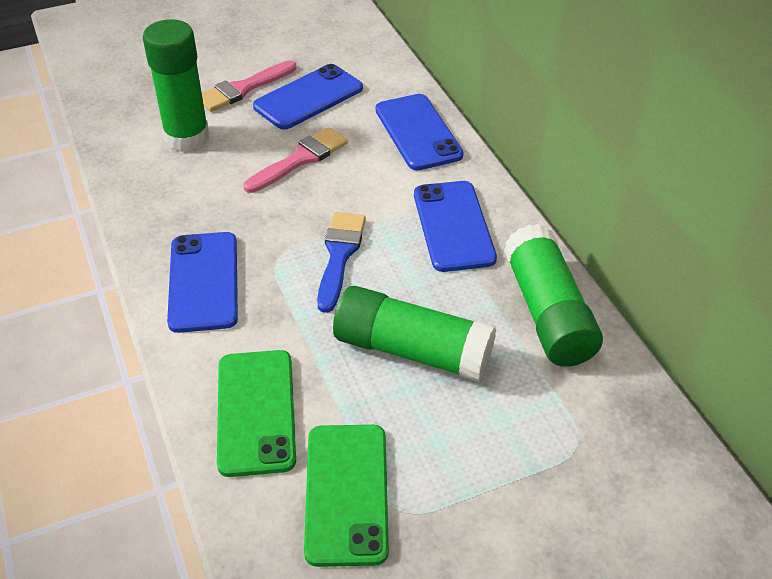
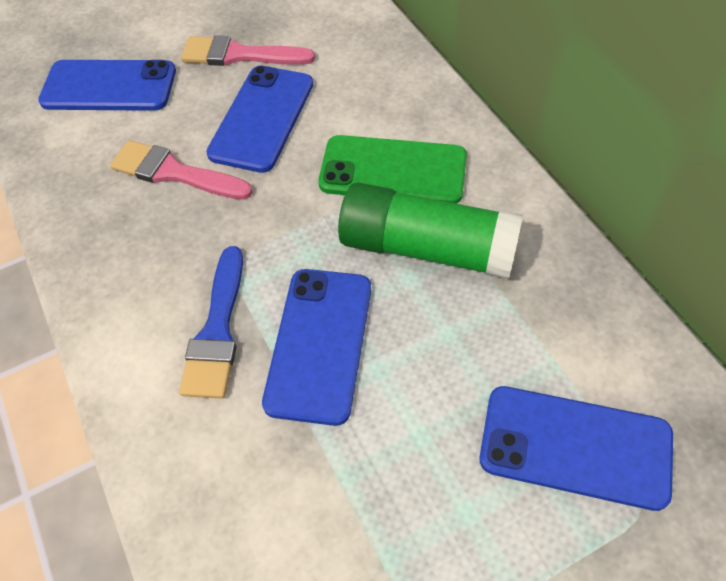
green glue stick: 3 -> 1
green phone: 2 -> 1

